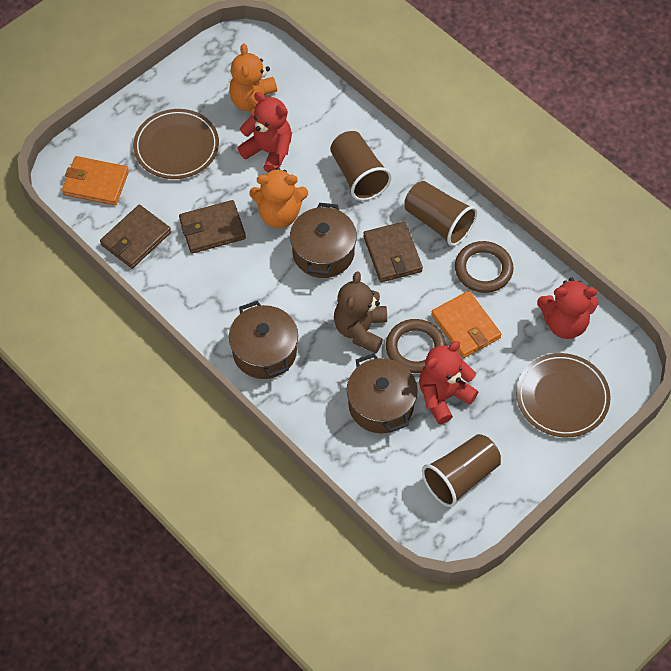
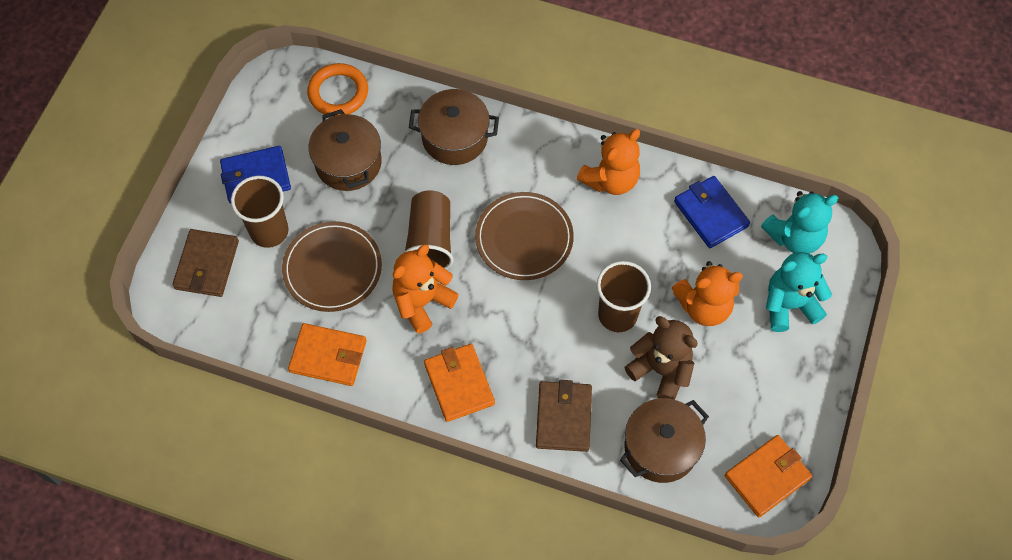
blue wallet: 0 -> 2
brown ring: 2 -> 0
brown wallet: 3 -> 2
orange ring: 0 -> 1
orange teddy bear: 2 -> 3
orange wallet: 2 -> 3
red teddy bear: 3 -> 0
turquoise teddy bear: 0 -> 2

